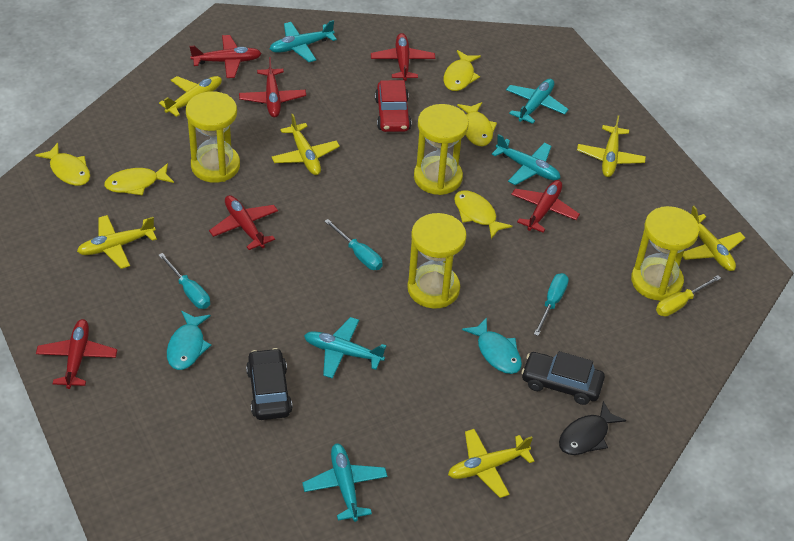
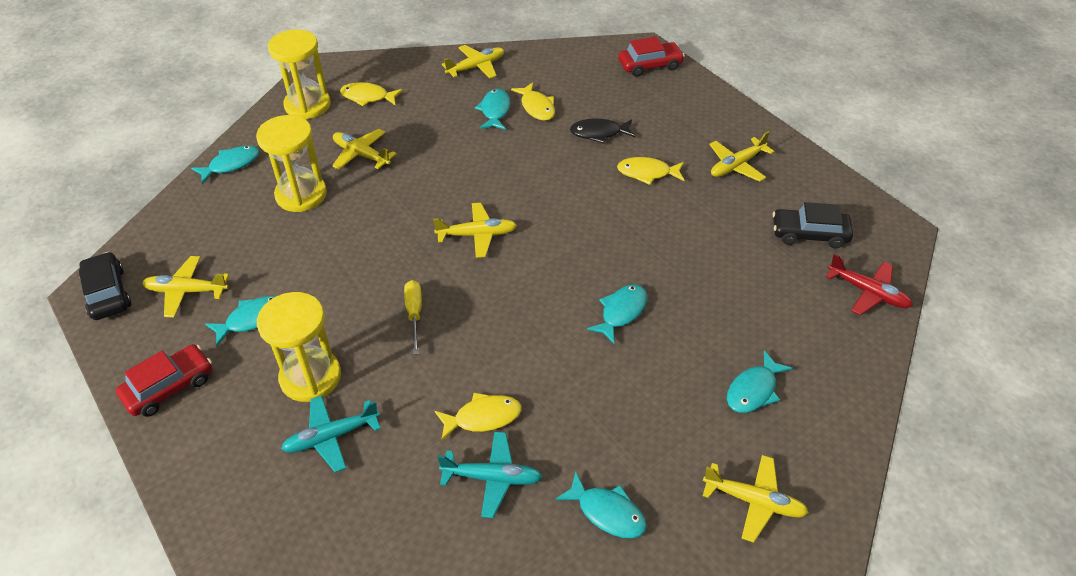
red car: 1 -> 2
red plane: 6 -> 1
turquoise fish: 2 -> 6
turquoise plane: 5 -> 2
turquoise screwdriver: 3 -> 0
yellow fish: 5 -> 4
yellow hourglass: 4 -> 3

